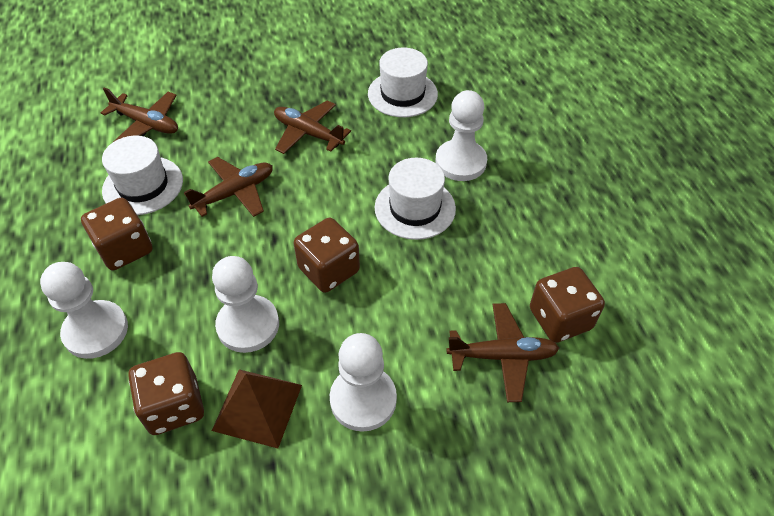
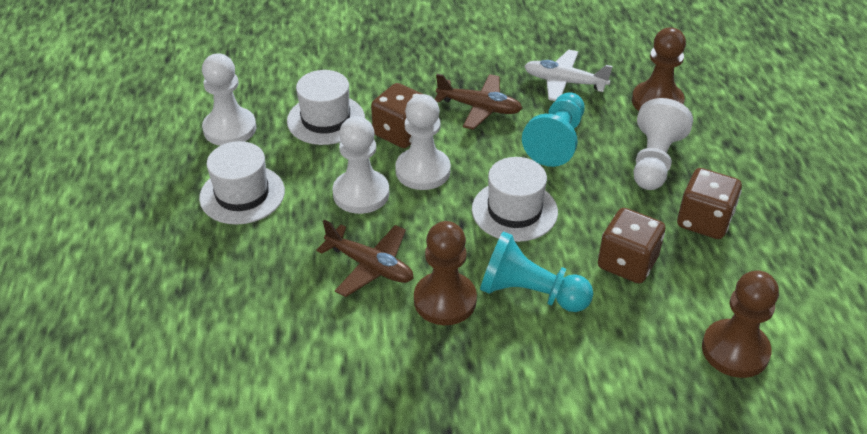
brown dice: 4 -> 3
brown pawn: 0 -> 3
brown plane: 4 -> 2
brown pyramid: 1 -> 0
turquoise pawn: 0 -> 2
white plane: 0 -> 1

